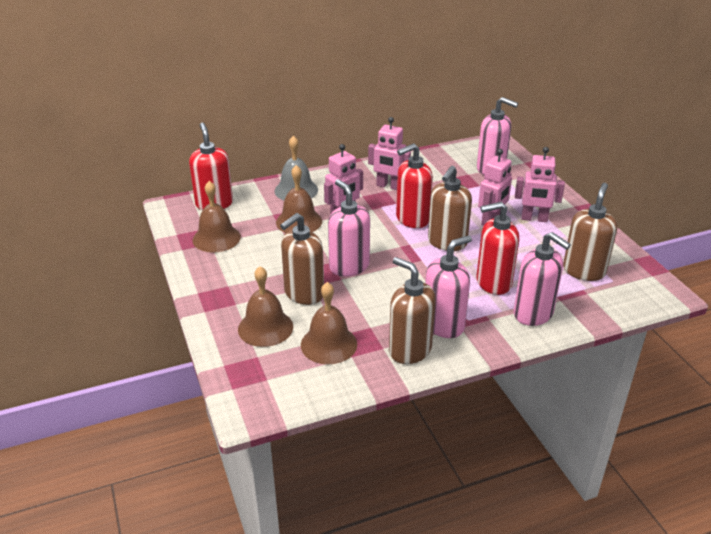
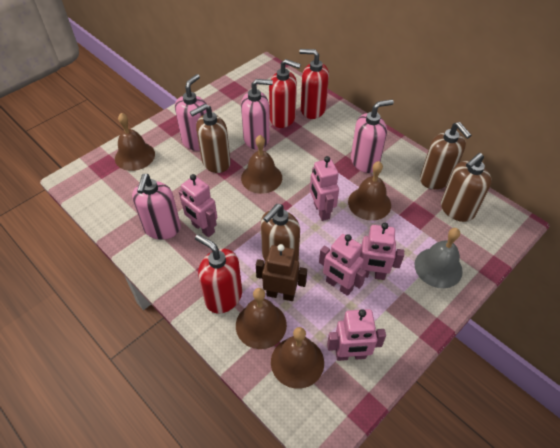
brown bell: 4 -> 5
brown robot: 0 -> 1
pink robot: 4 -> 5

